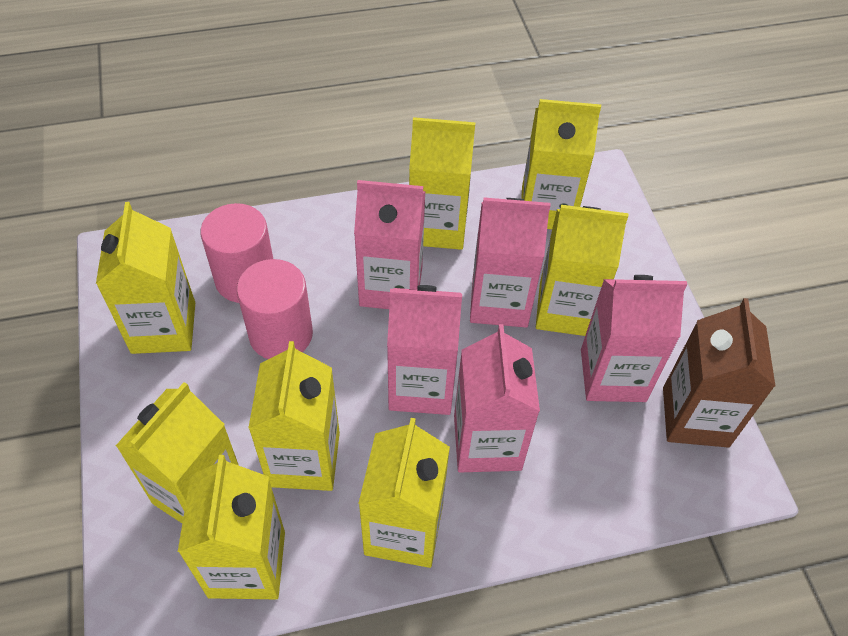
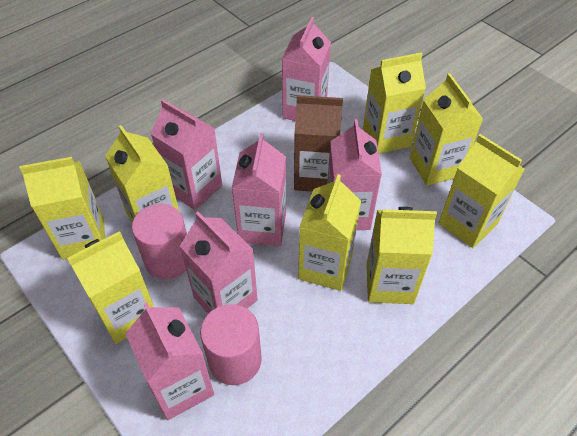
pink carton: 5 -> 6

